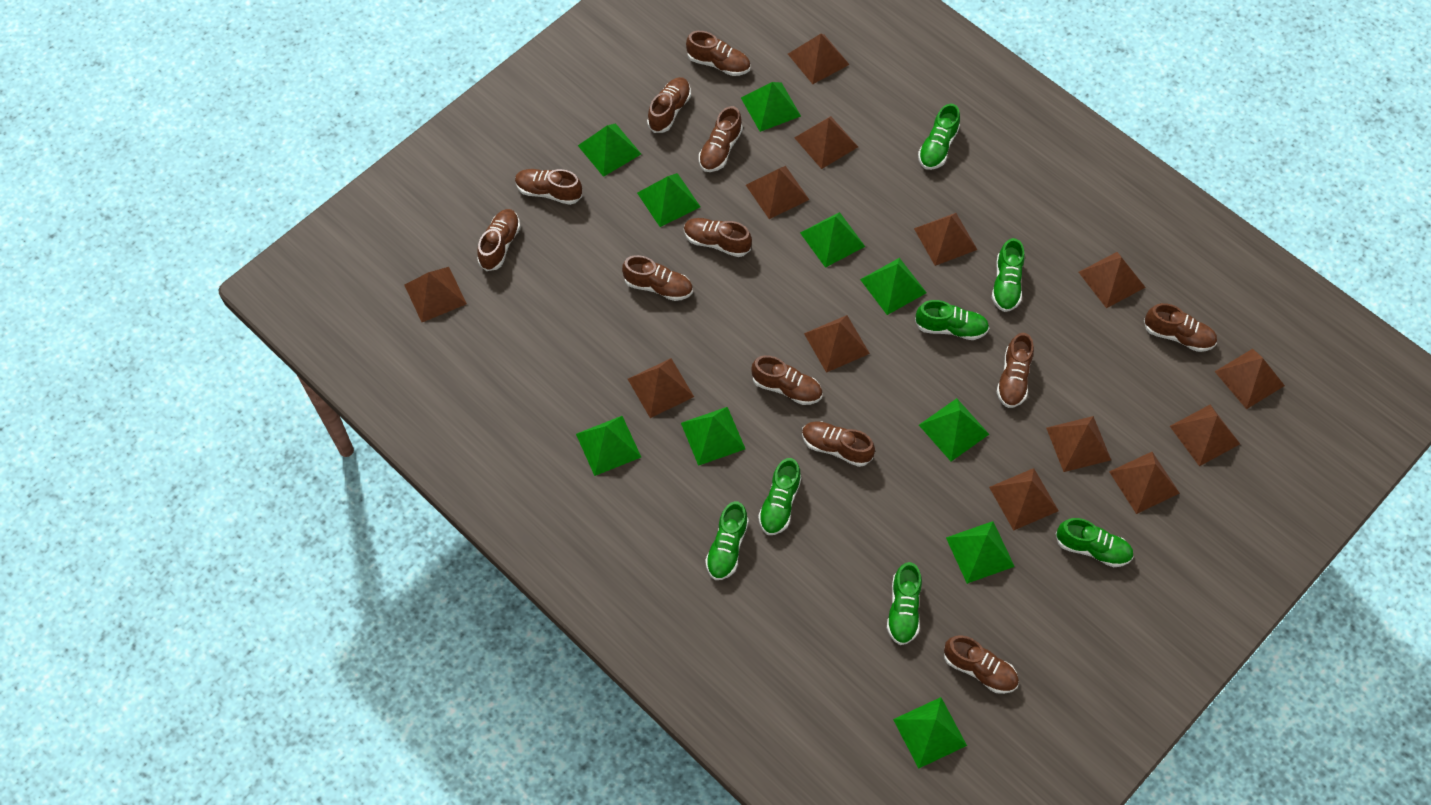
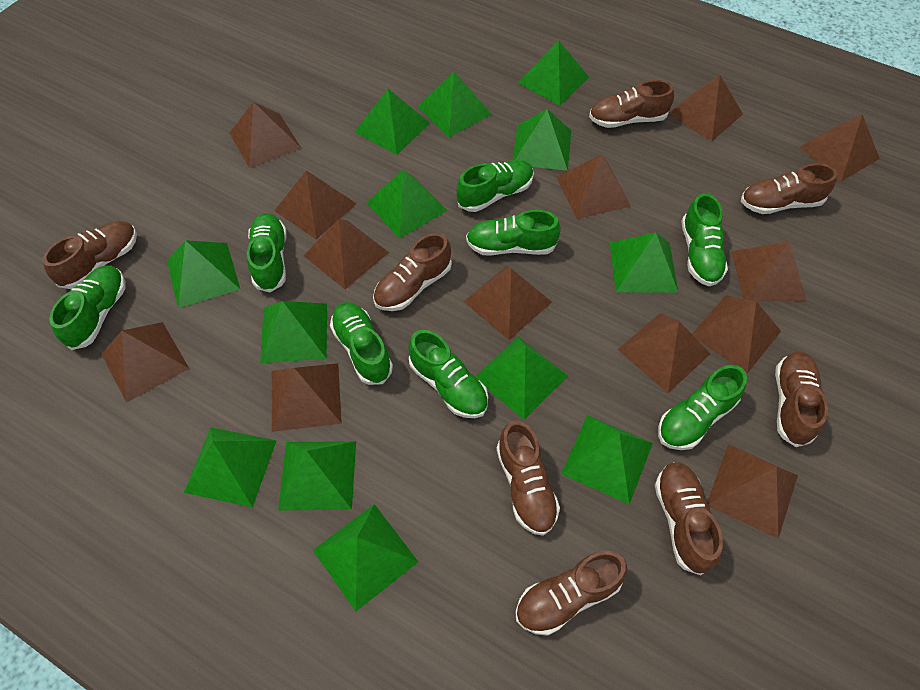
brown shoe: 12 -> 8
green pyramid: 10 -> 13
green shoe: 7 -> 8

